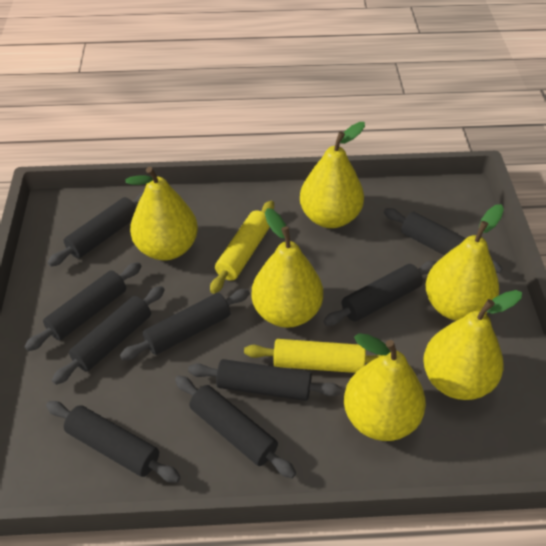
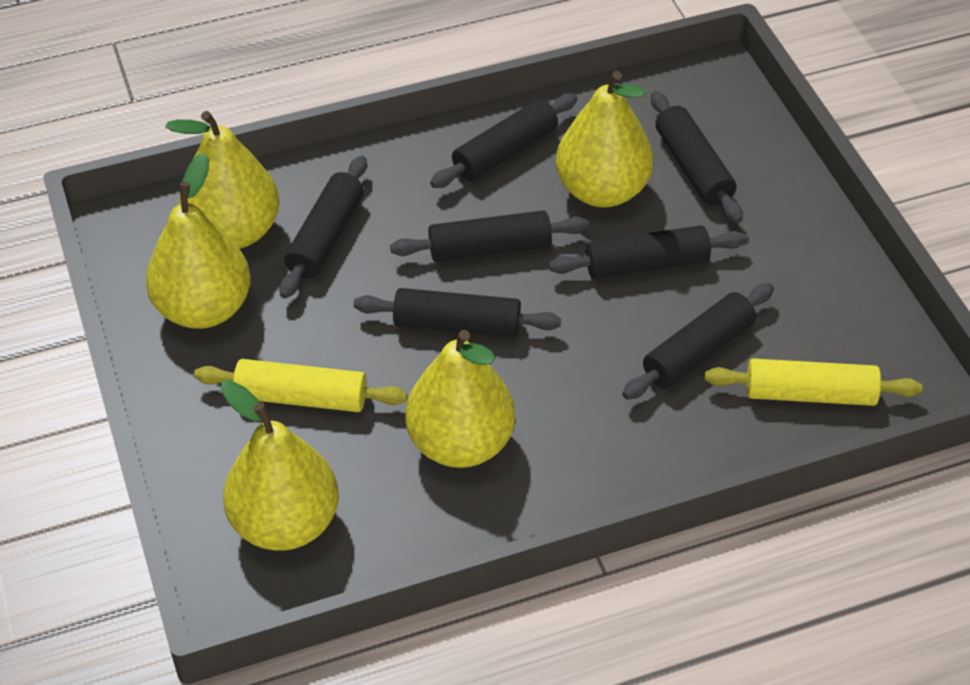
black rolling pin: 9 -> 7
yellow pear: 6 -> 5

